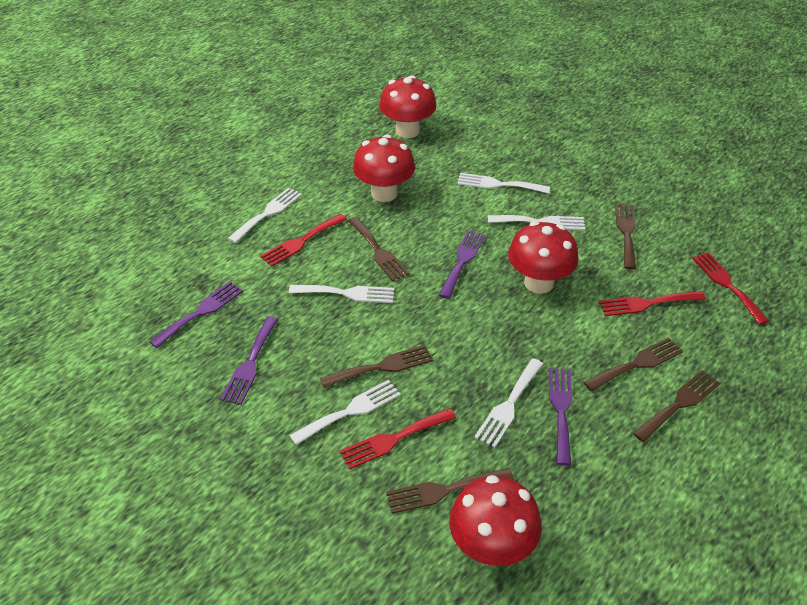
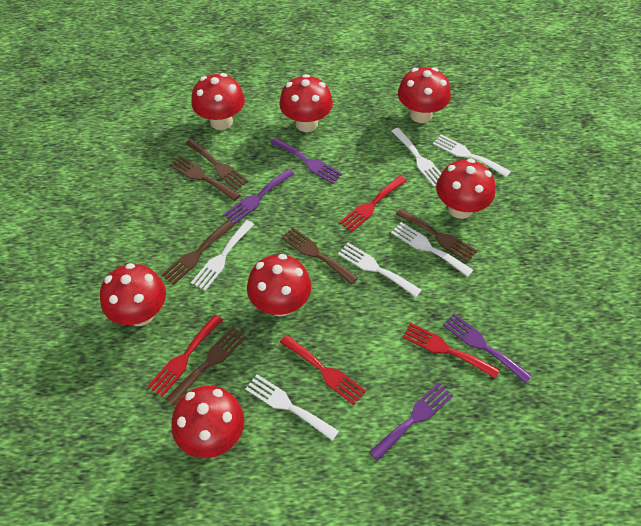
red mushroom: 4 -> 7

